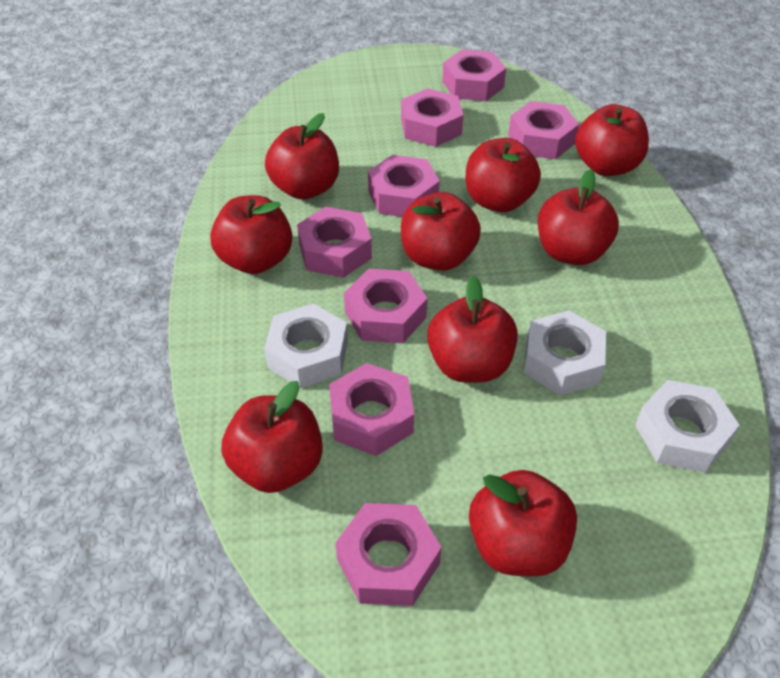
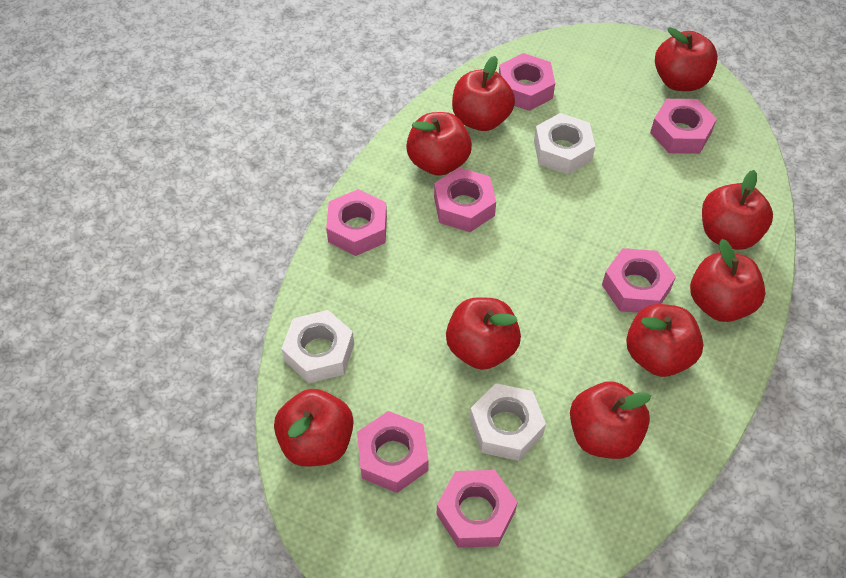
pink nut: 8 -> 7

